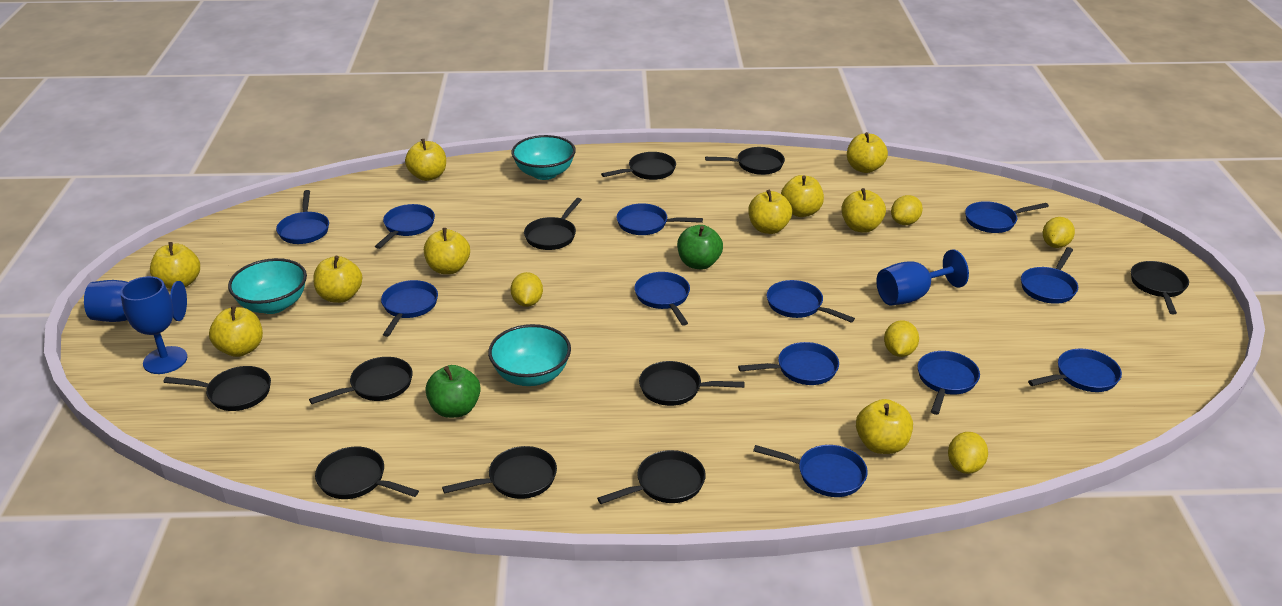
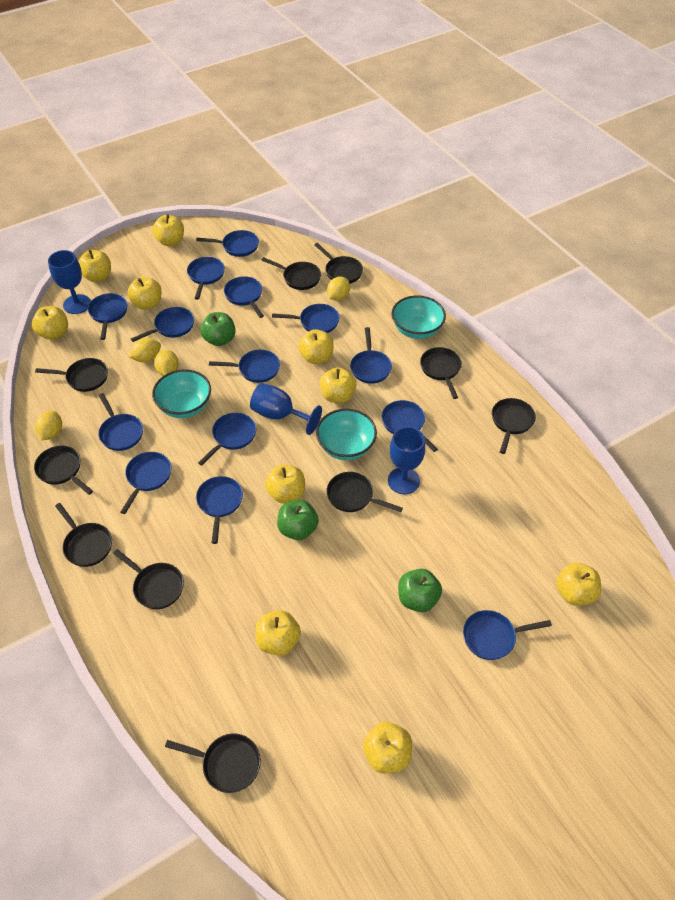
blue pan: 12 -> 14
green apple: 2 -> 3
yellow lemon: 5 -> 4

